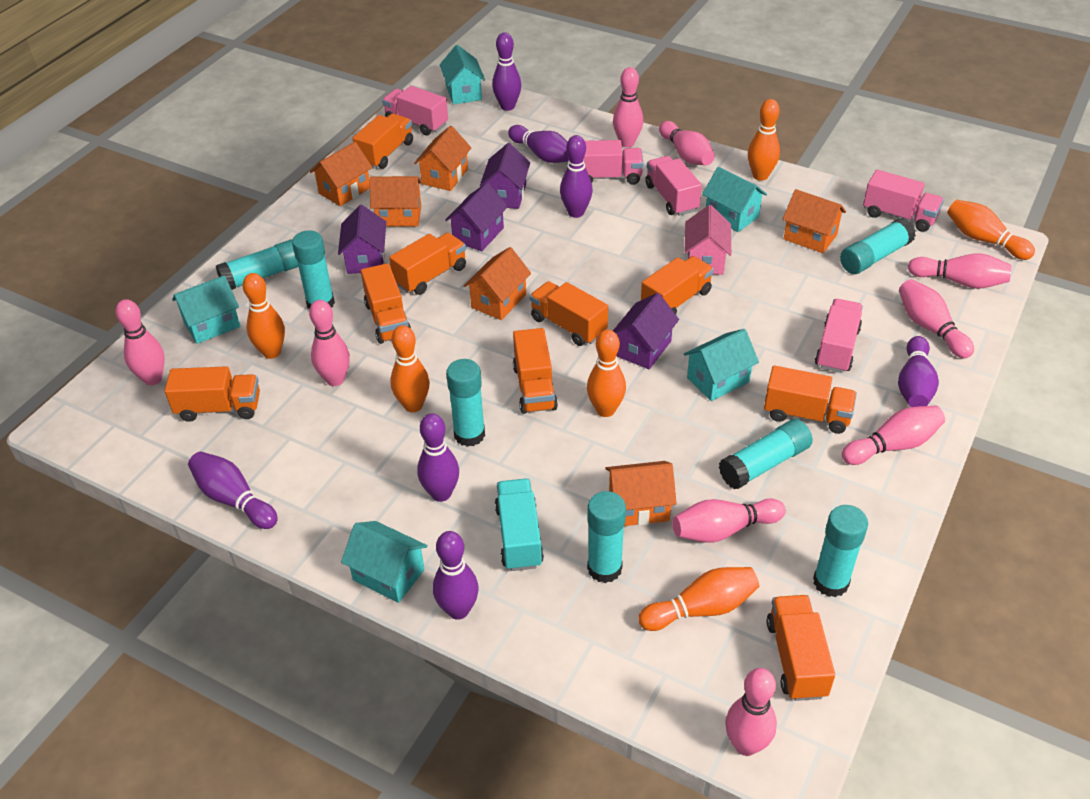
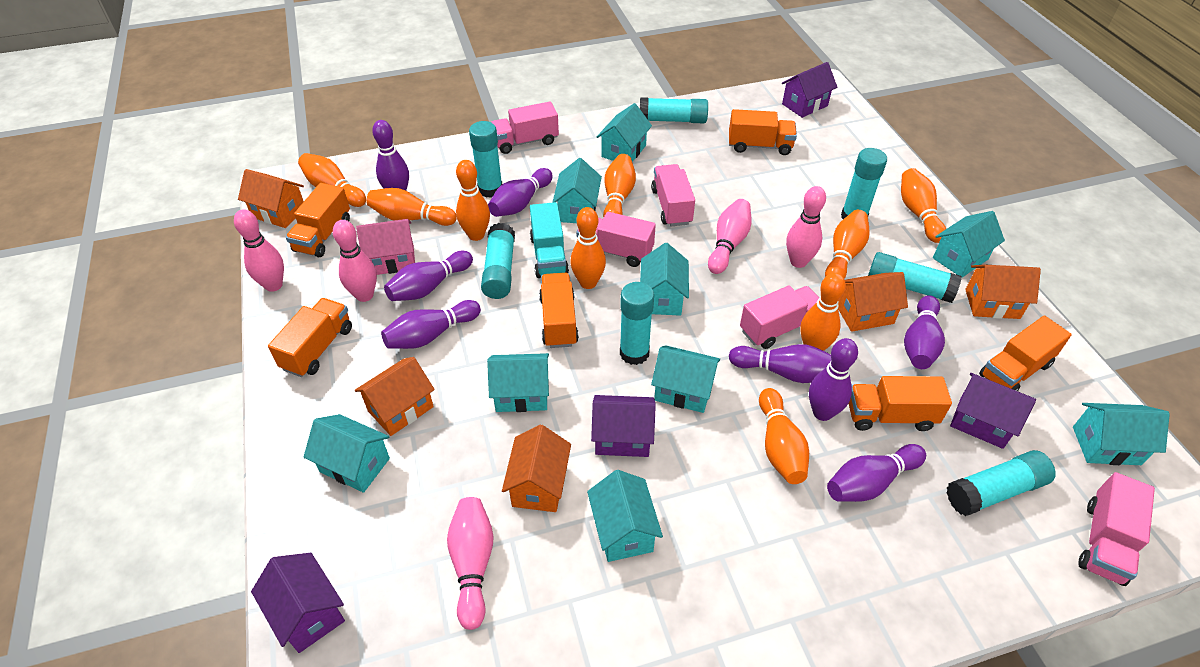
orange bowling pin: 6 -> 9
orange house: 6 -> 5
orange truck: 9 -> 6
pink bowling pin: 9 -> 5
purple bowling pin: 7 -> 8
turquoise house: 5 -> 9

